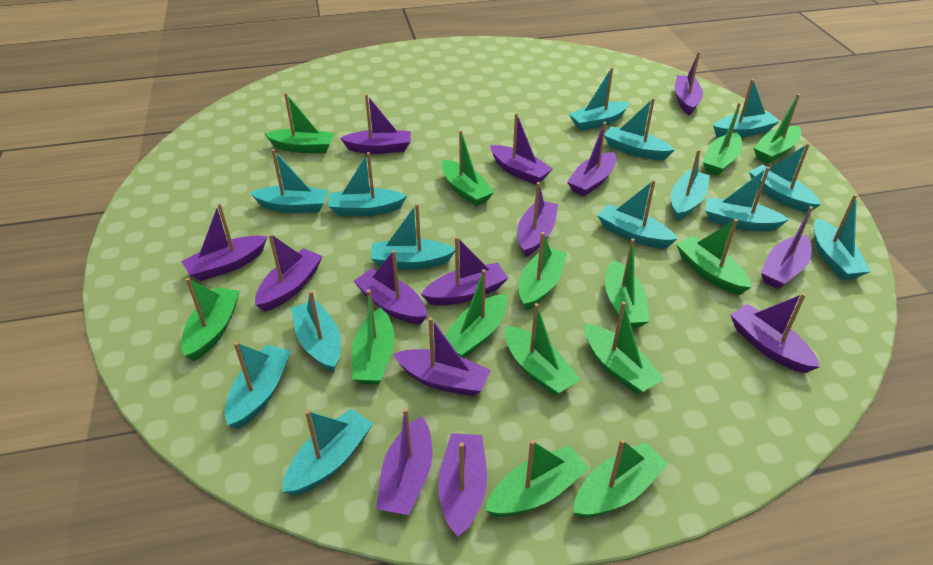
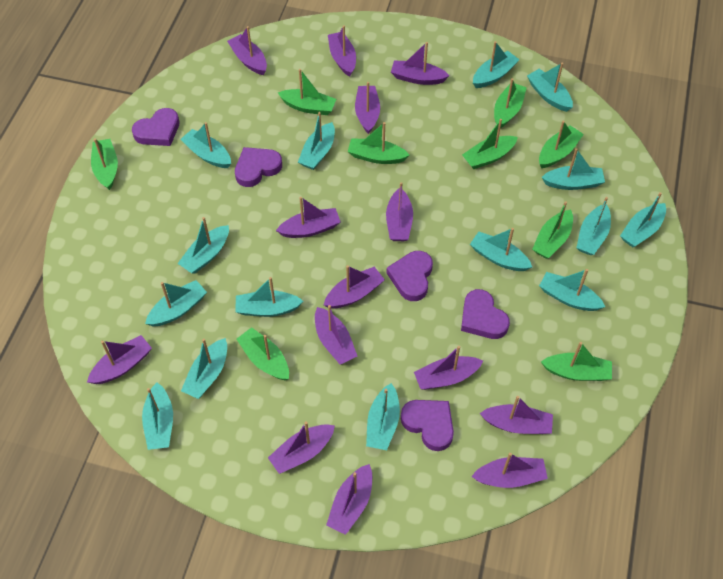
green boat: 14 -> 9
purple heart: 0 -> 5
turquoise boat: 14 -> 15

